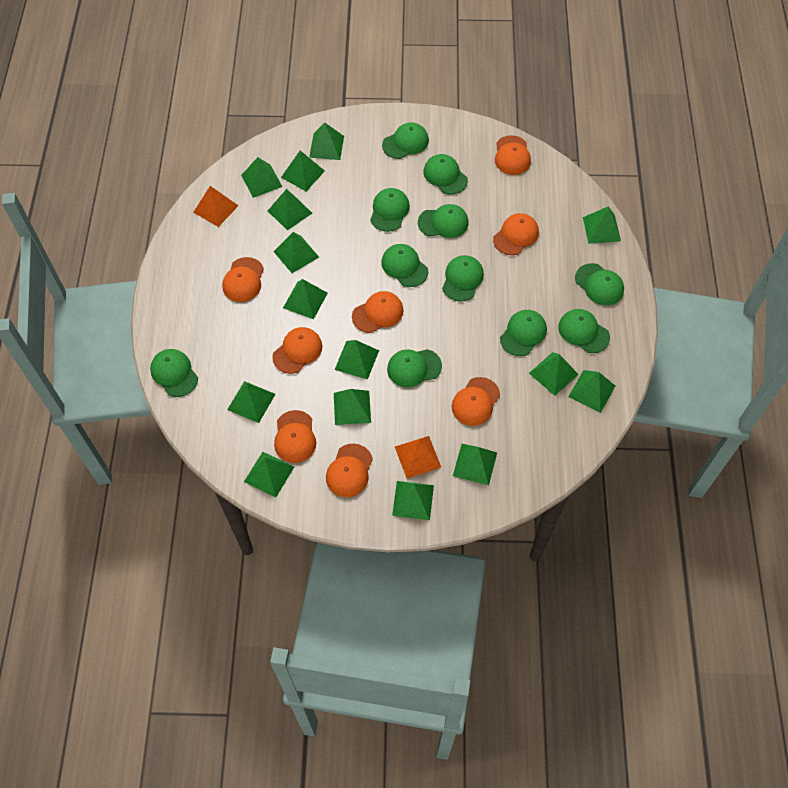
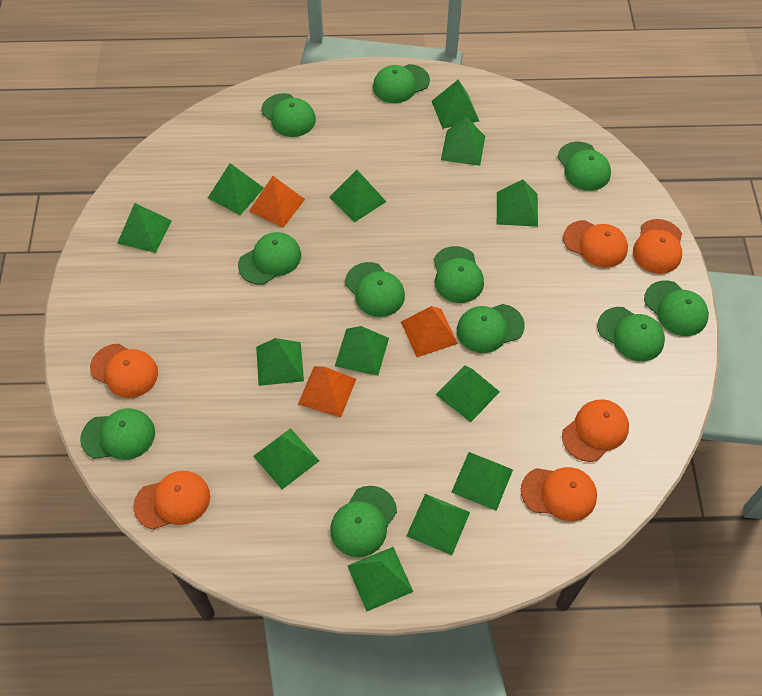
green pyramid: 15 -> 13
orange cap: 8 -> 6
orange pyramid: 2 -> 3

